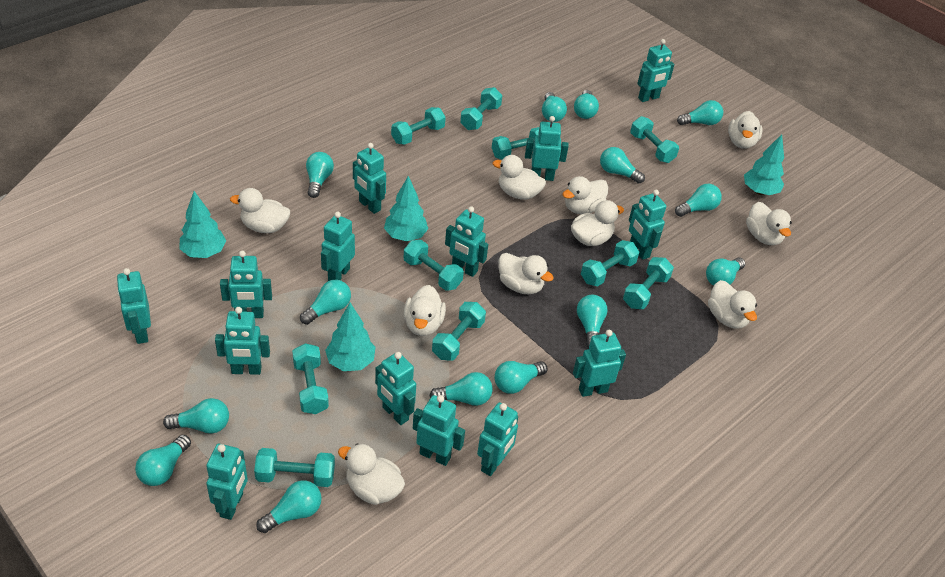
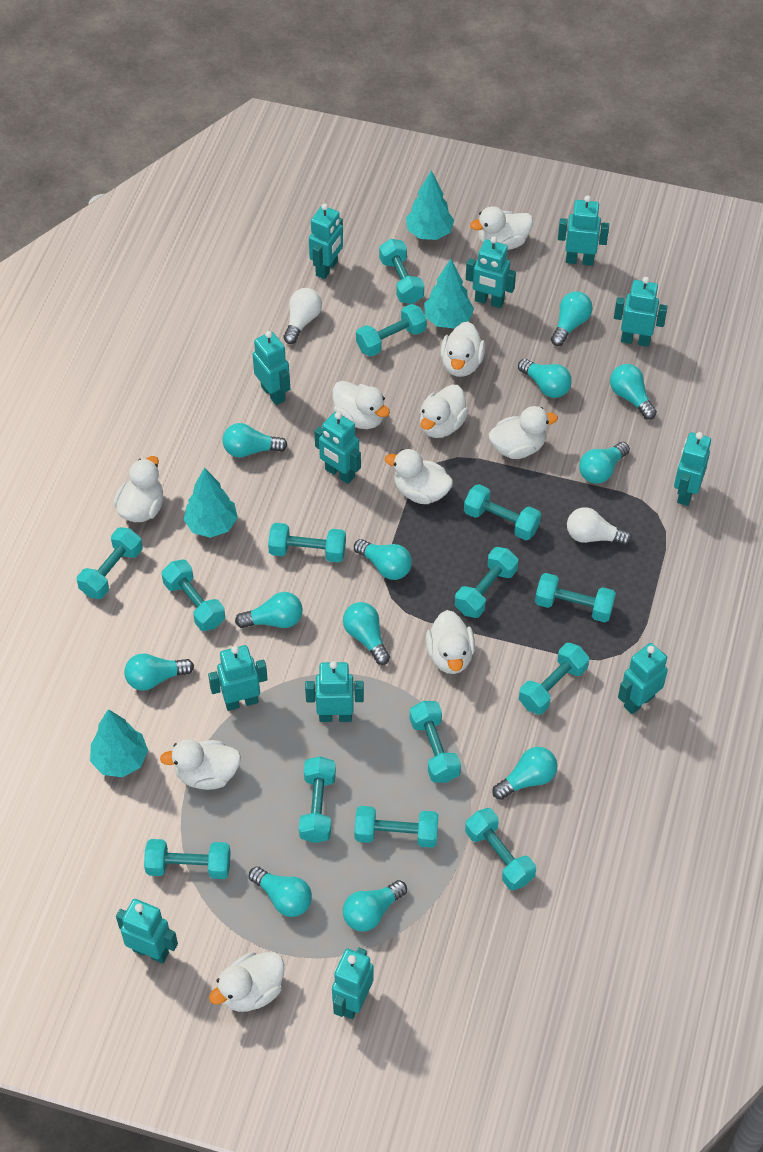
turquoise dumbbell: 10 -> 14
turquoise light bulb: 14 -> 12
turquoise robot: 14 -> 12
white light bulb: 0 -> 2

